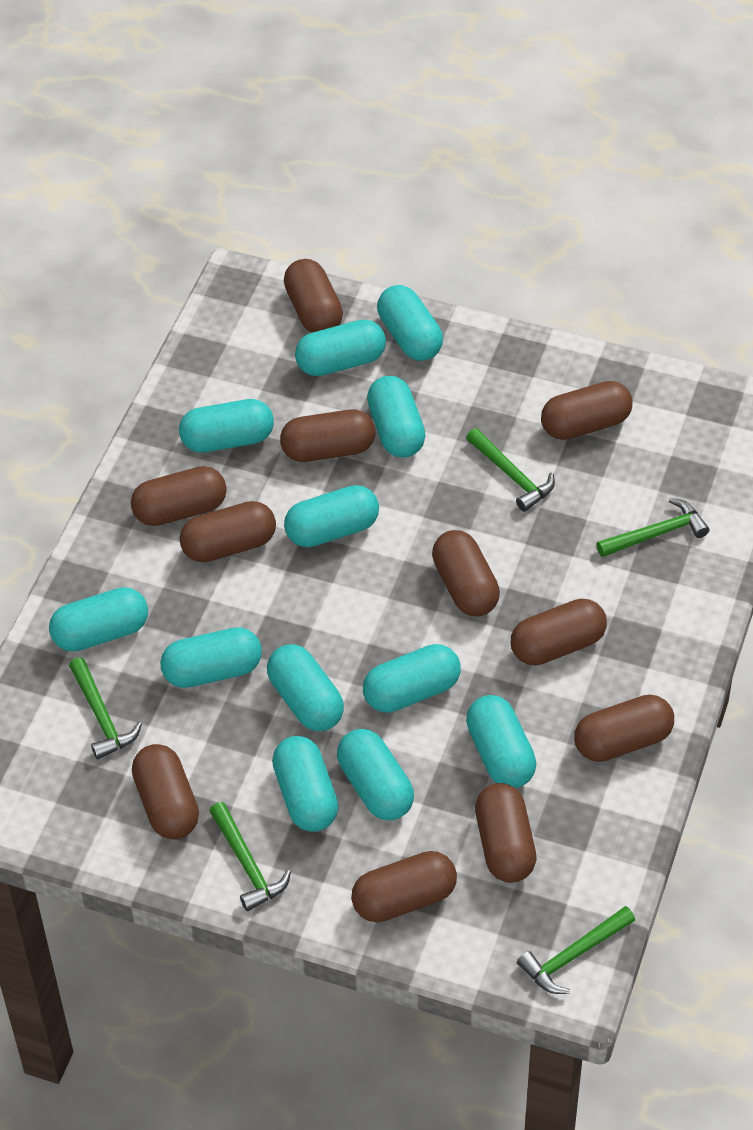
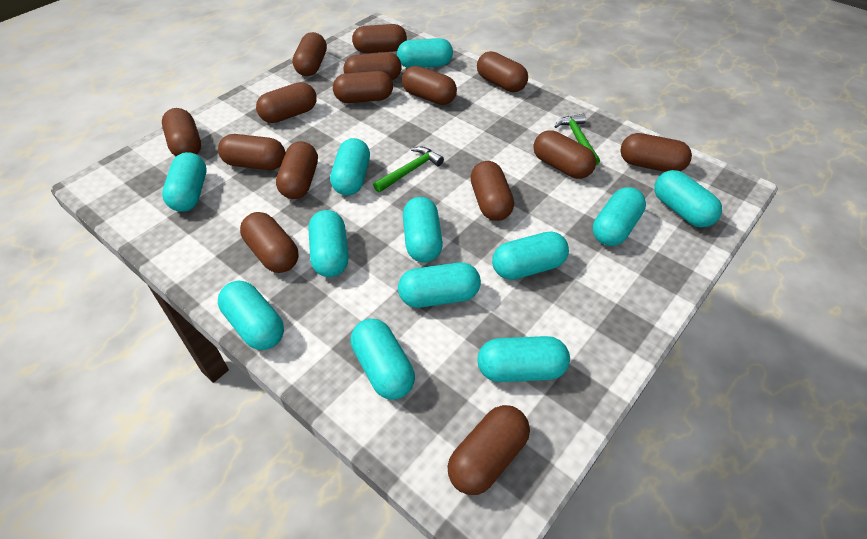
brown capsule: 11 -> 15
green hammer: 5 -> 2

